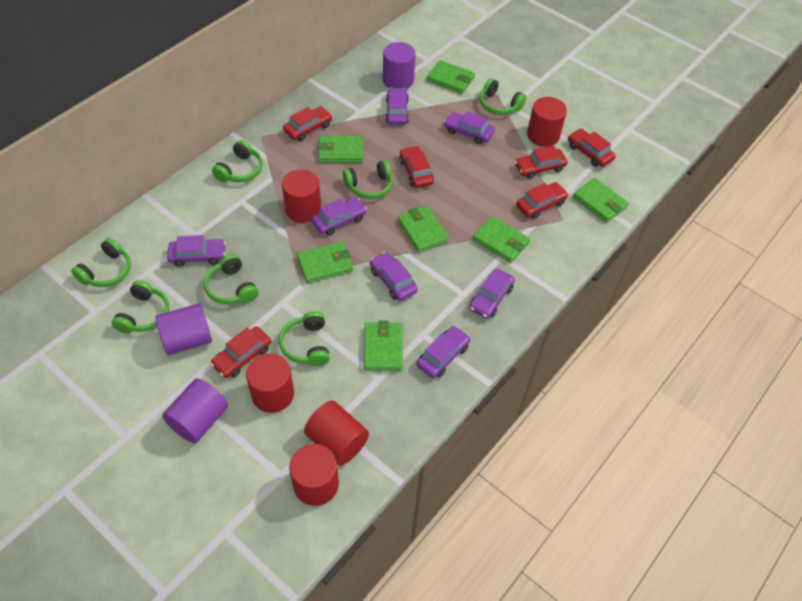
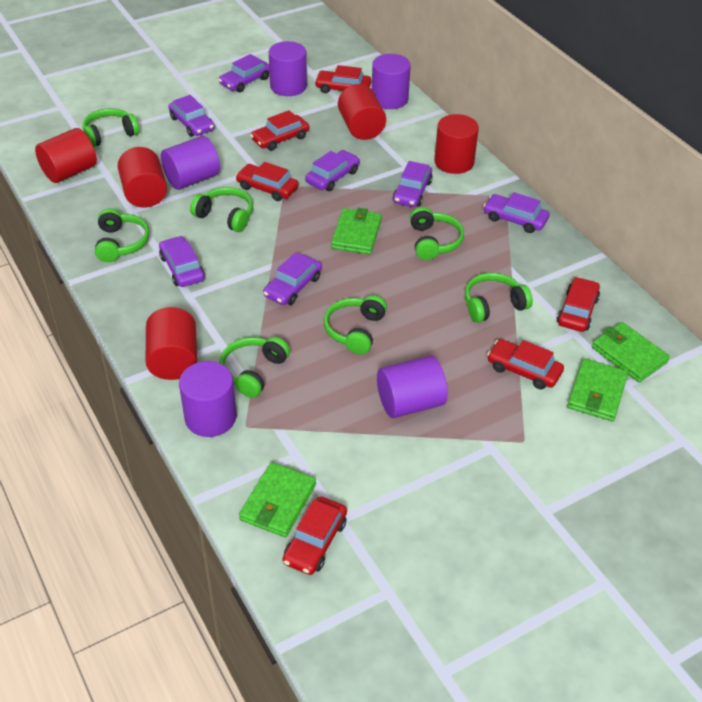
green wallet: 7 -> 4
purple cylinder: 3 -> 5

